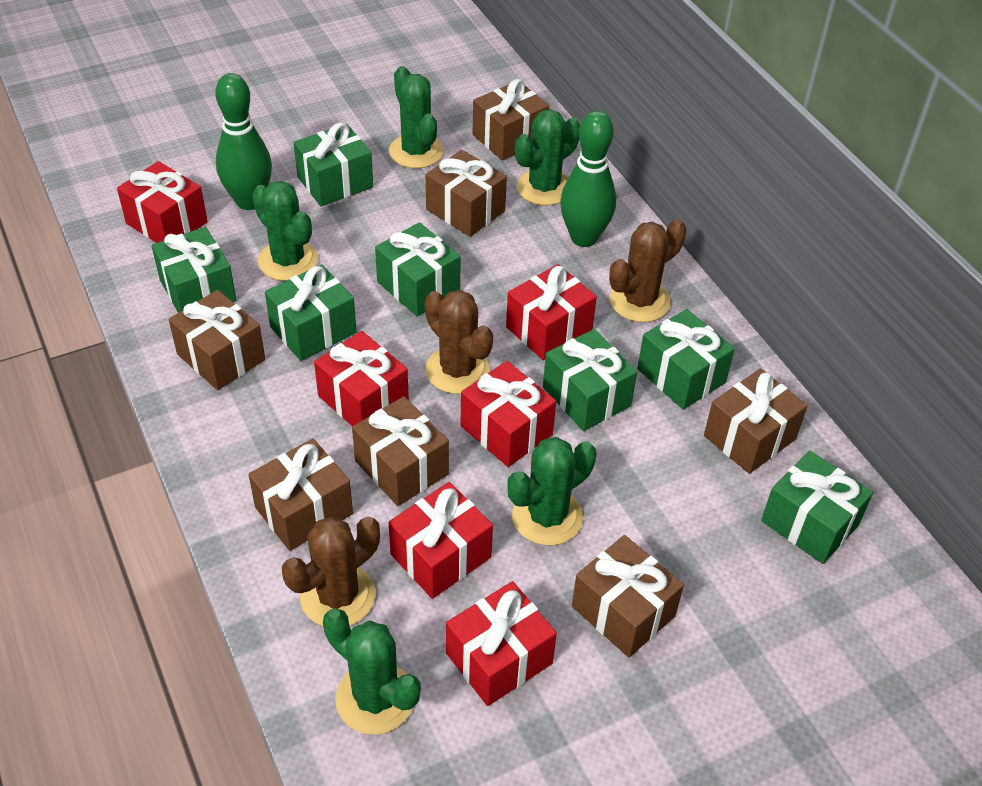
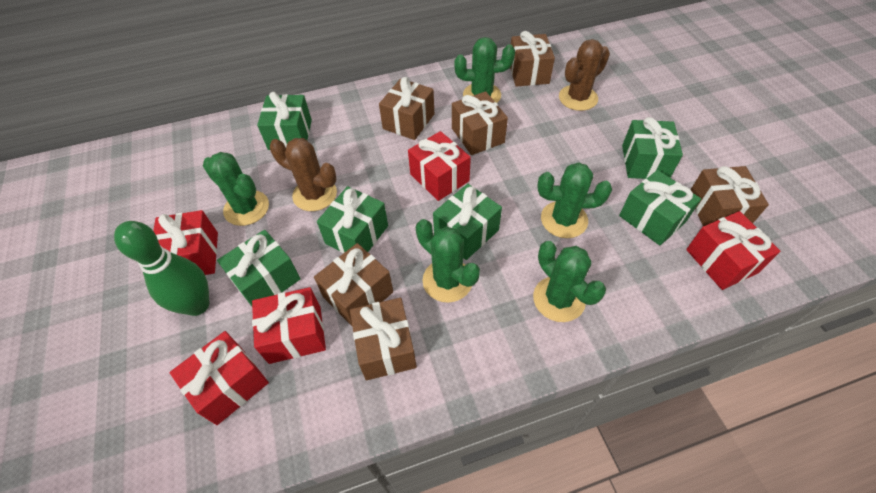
brown cactus: 3 -> 2
brown gift: 7 -> 6
green bowling pin: 2 -> 1
green gift: 7 -> 6
red gift: 6 -> 5

